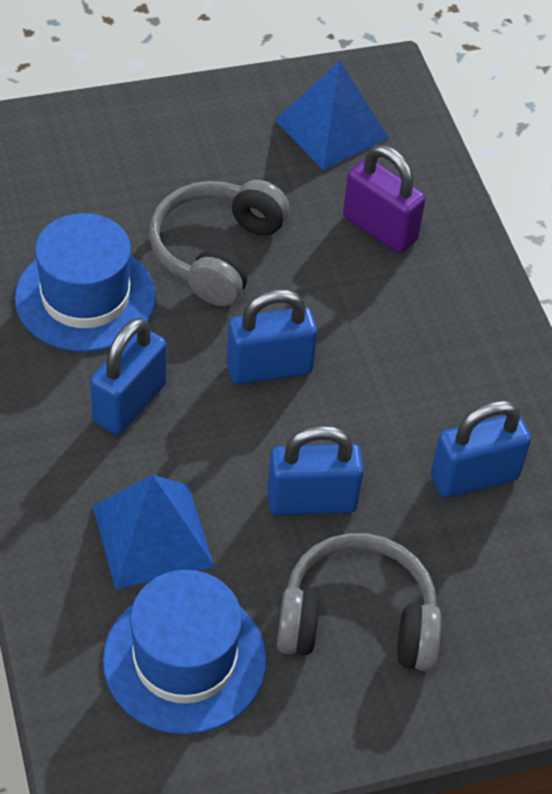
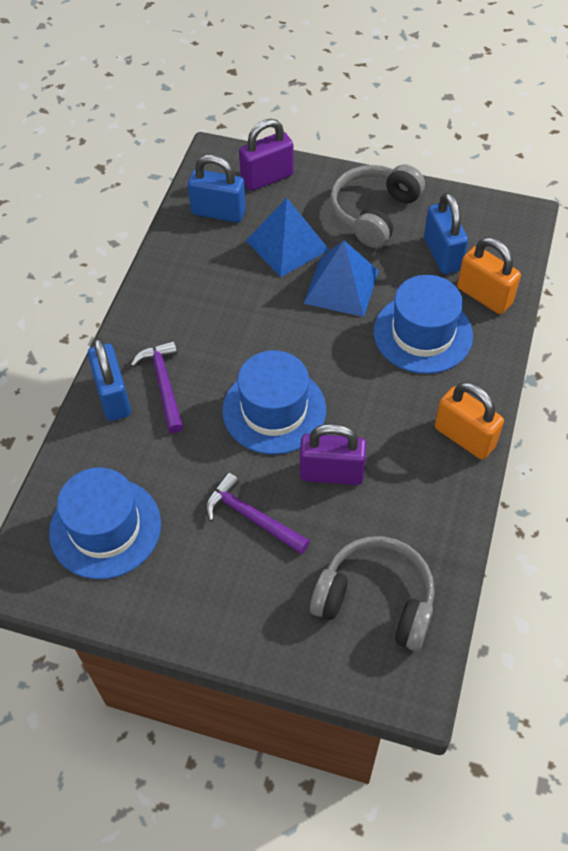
blue hat: 2 -> 3
blue padlock: 4 -> 3
orange padlock: 0 -> 2
purple hammer: 0 -> 2
purple padlock: 1 -> 2

